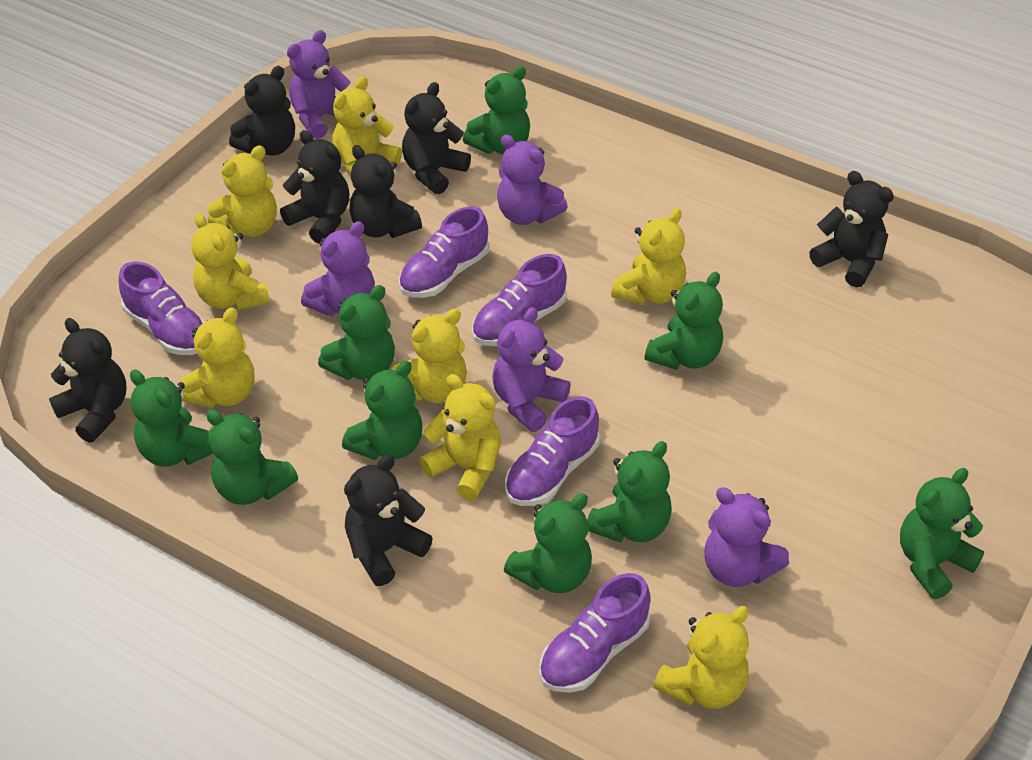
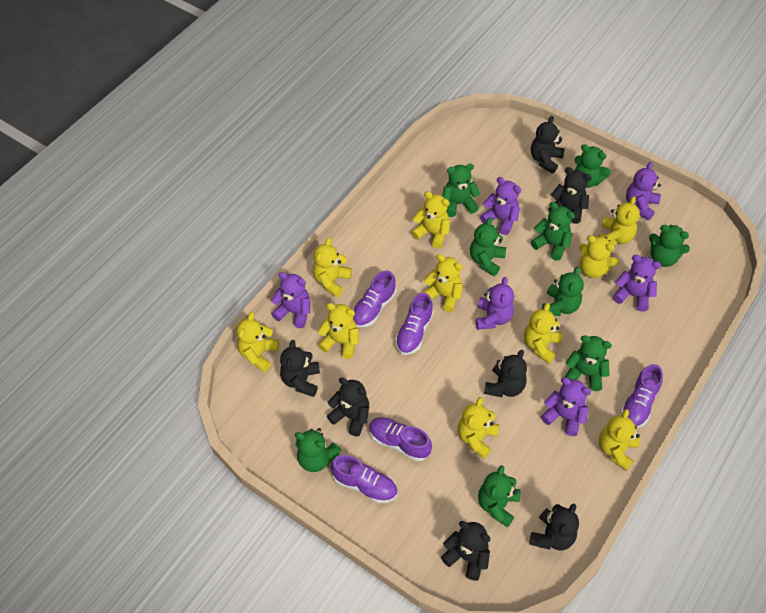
purple teddy bear: 5 -> 6
yellow teddy bear: 8 -> 10

